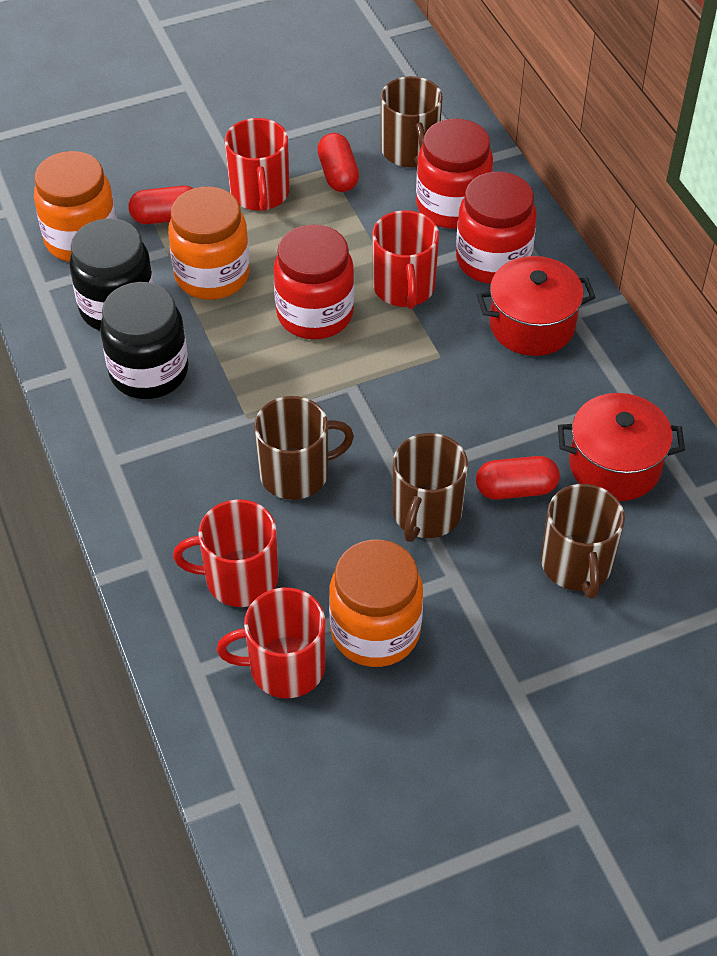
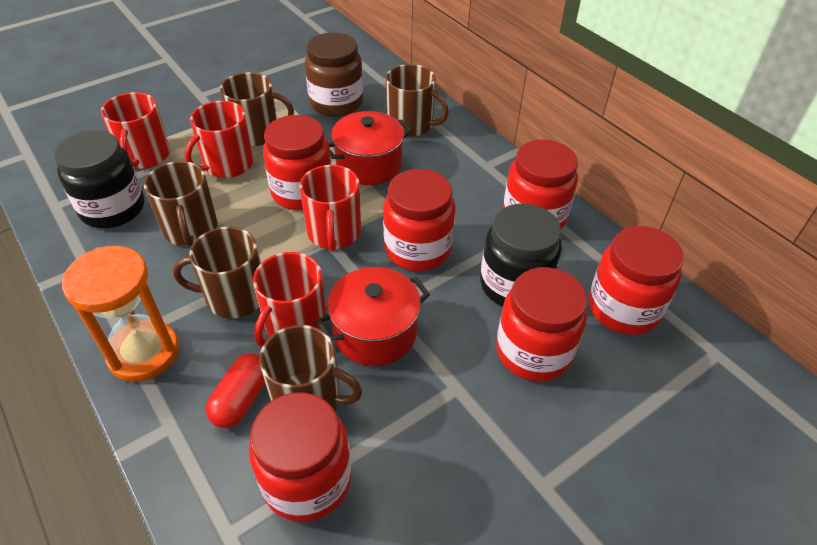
brown jar: 0 -> 1
brown mug: 4 -> 5
orange hourglass: 0 -> 1
orange jar: 3 -> 0
red capsule: 3 -> 1
red jar: 3 -> 6

